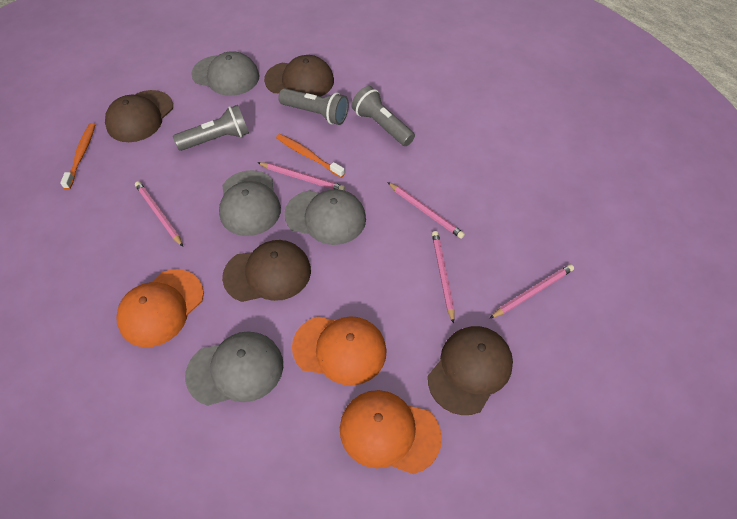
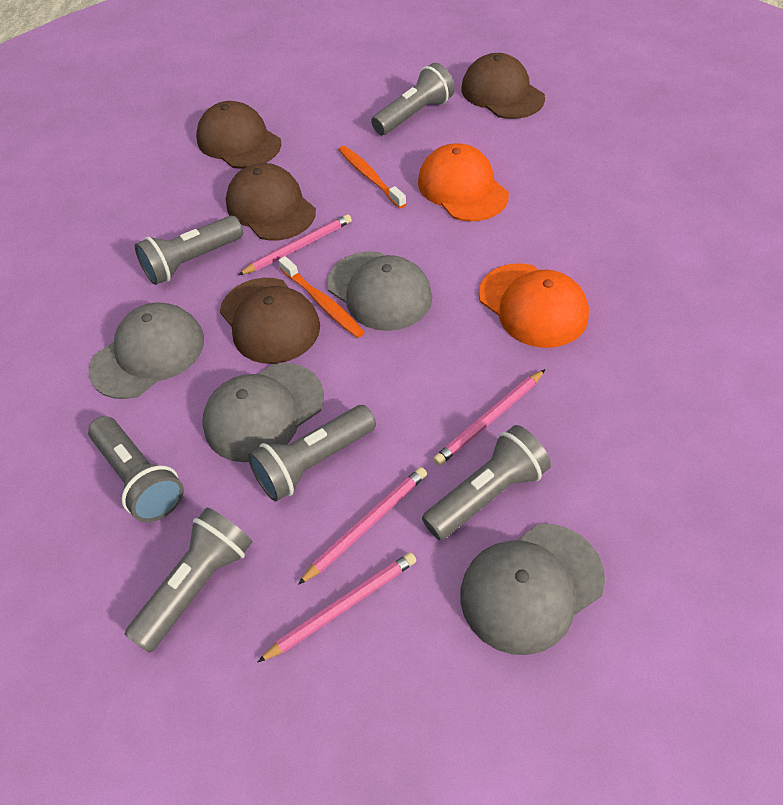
grey flashlight: 3 -> 6
orange cap: 3 -> 2
pink pencil: 5 -> 4

